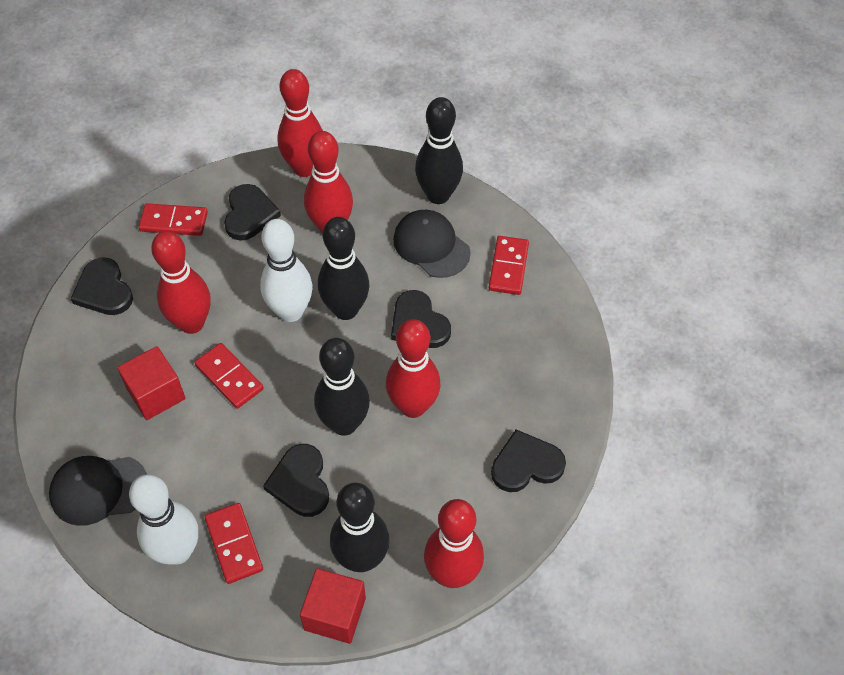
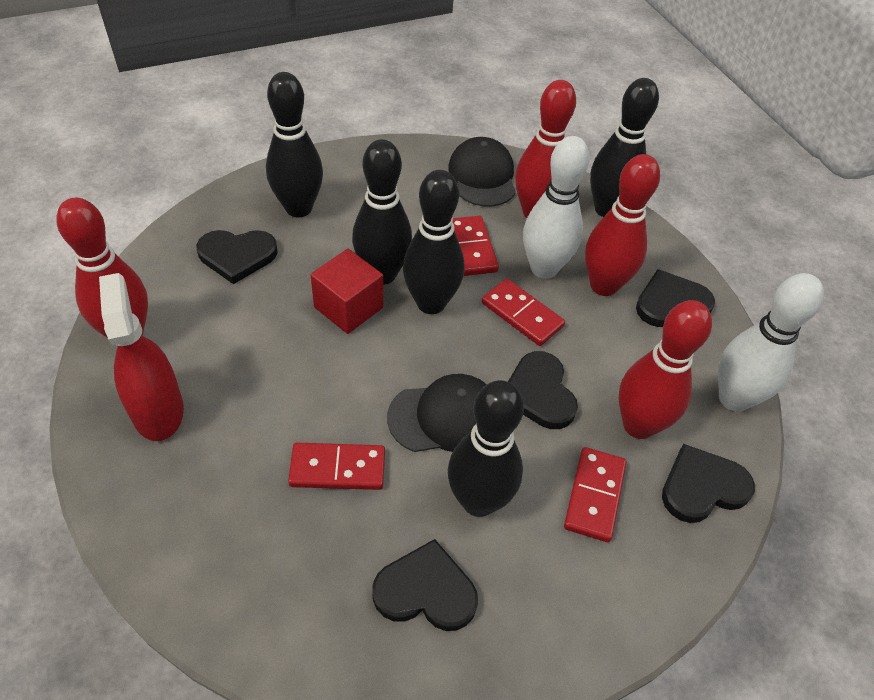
black bowling pin: 4 -> 5
red bowling pin: 5 -> 4
red cube: 2 -> 1
red spray bottle: 0 -> 1

